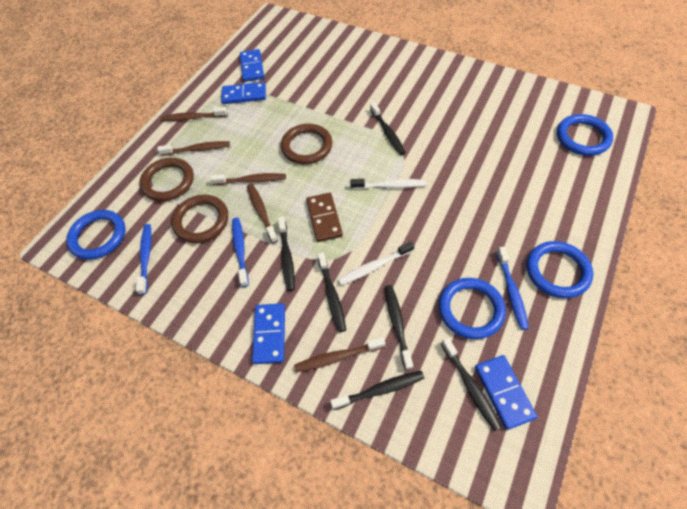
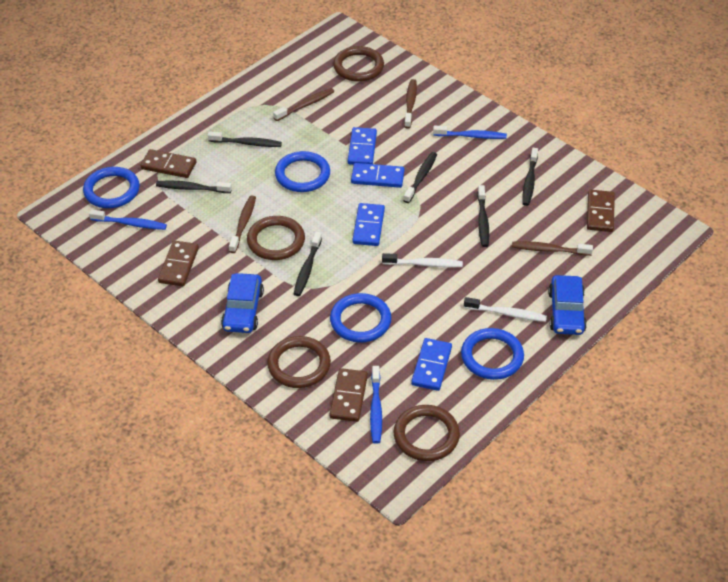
blue car: 0 -> 2
brown domino: 1 -> 4
brown ring: 3 -> 4
brown toothbrush: 5 -> 4

